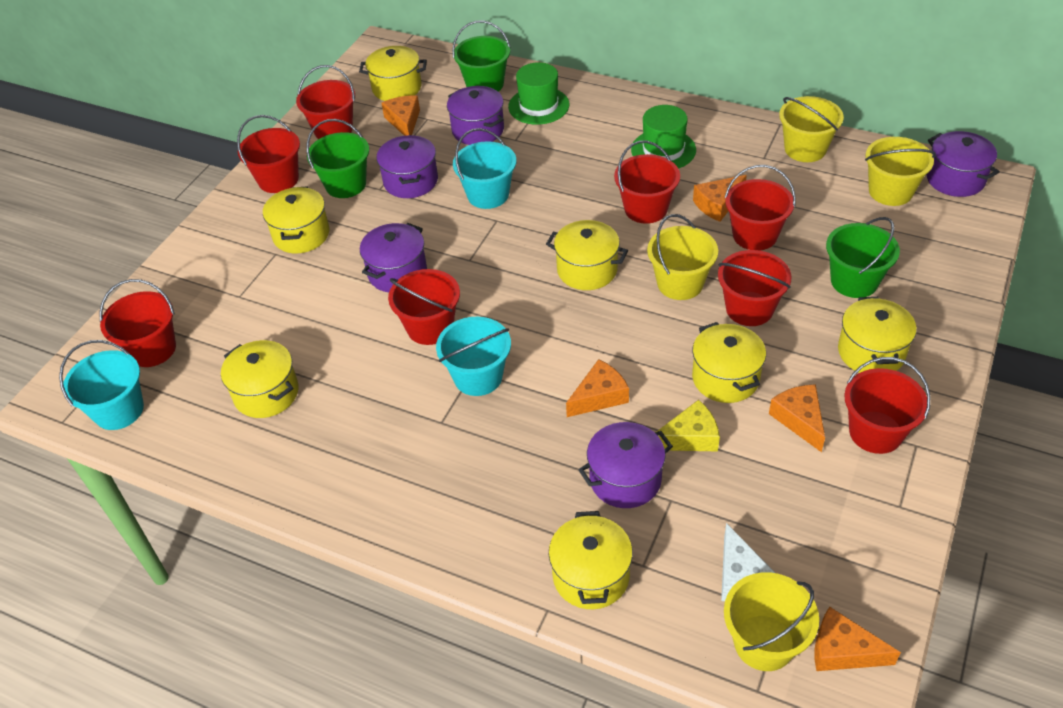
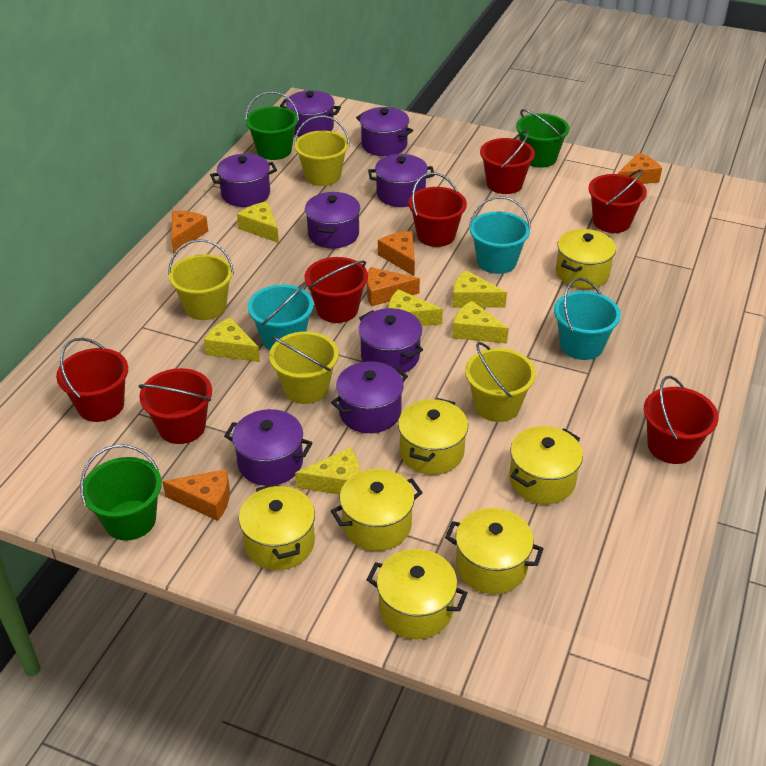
green hat: 2 -> 0
purple pot: 5 -> 8
red bucket: 8 -> 7
white cheese: 1 -> 0
yellow cheese: 1 -> 6

